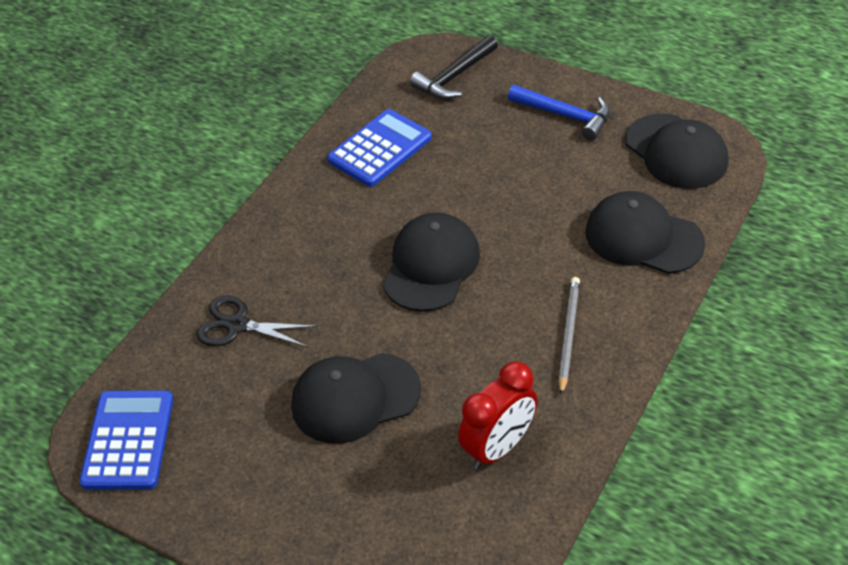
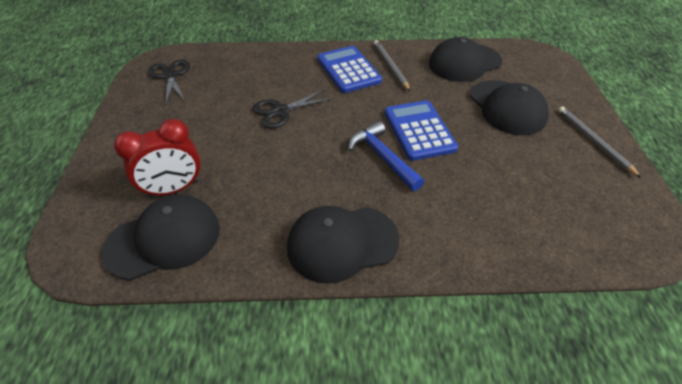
black hammer: 1 -> 0
black scissors: 1 -> 2
grey pencil: 1 -> 2

